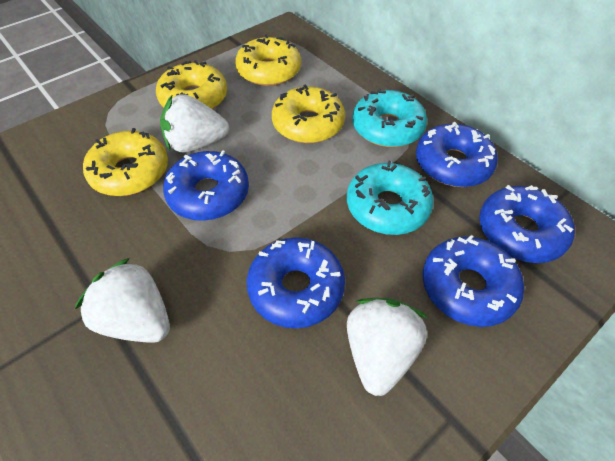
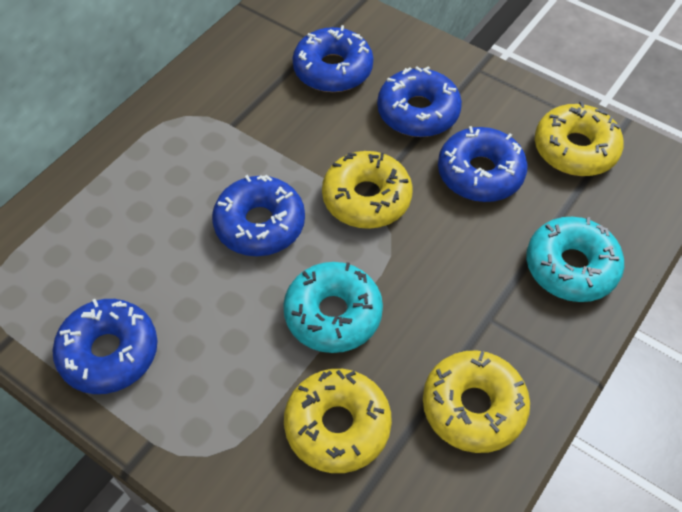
white strawberry: 3 -> 0

